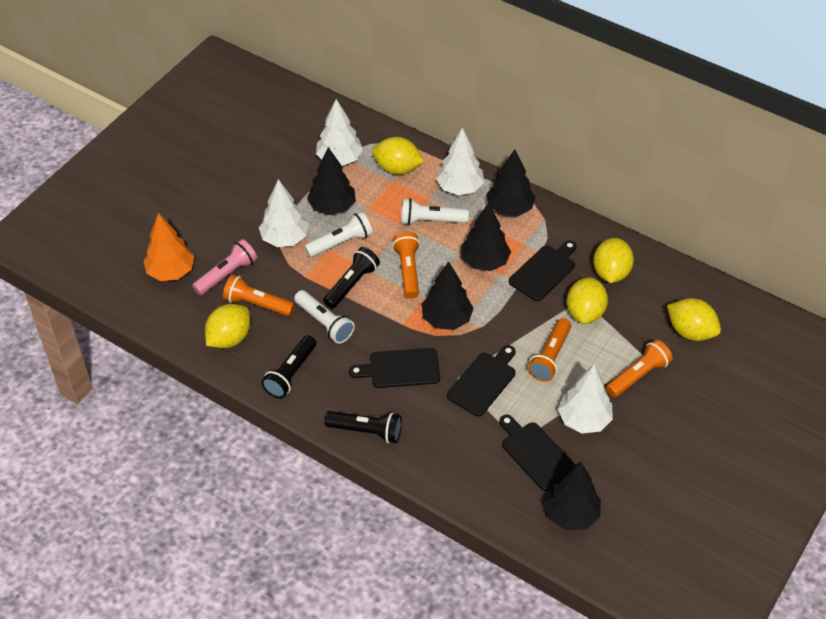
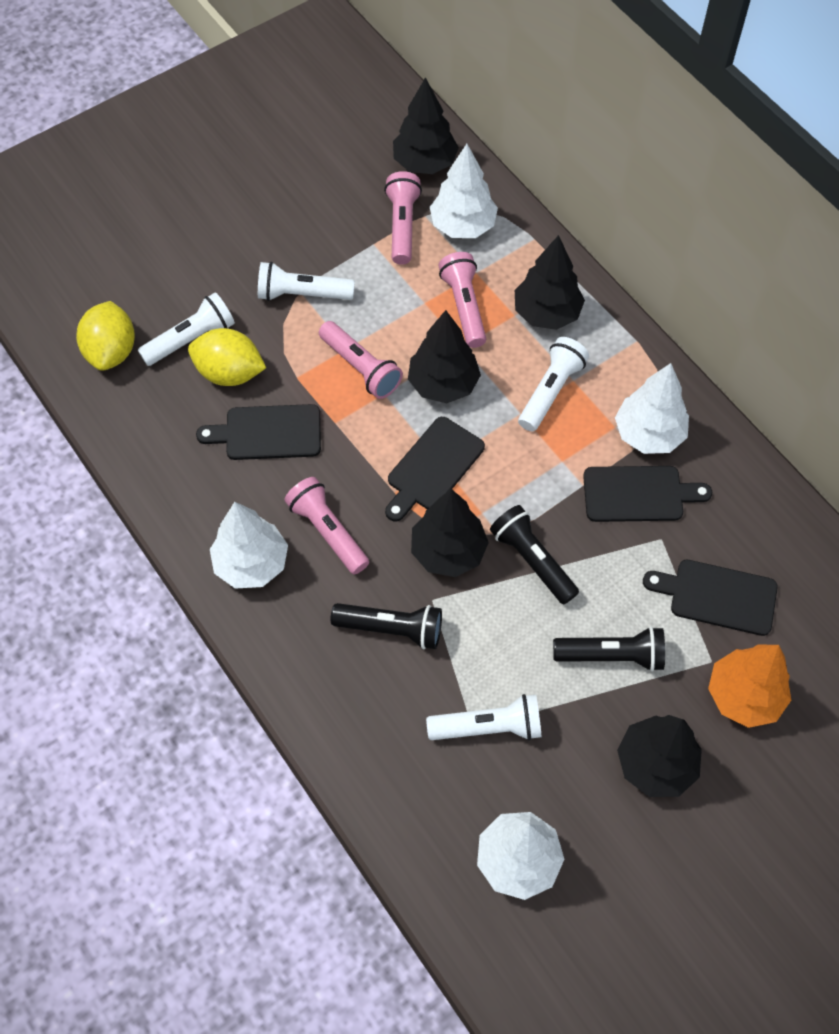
orange flashlight: 4 -> 0
pink flashlight: 1 -> 4
white flashlight: 3 -> 4
yellow lemon: 5 -> 2

